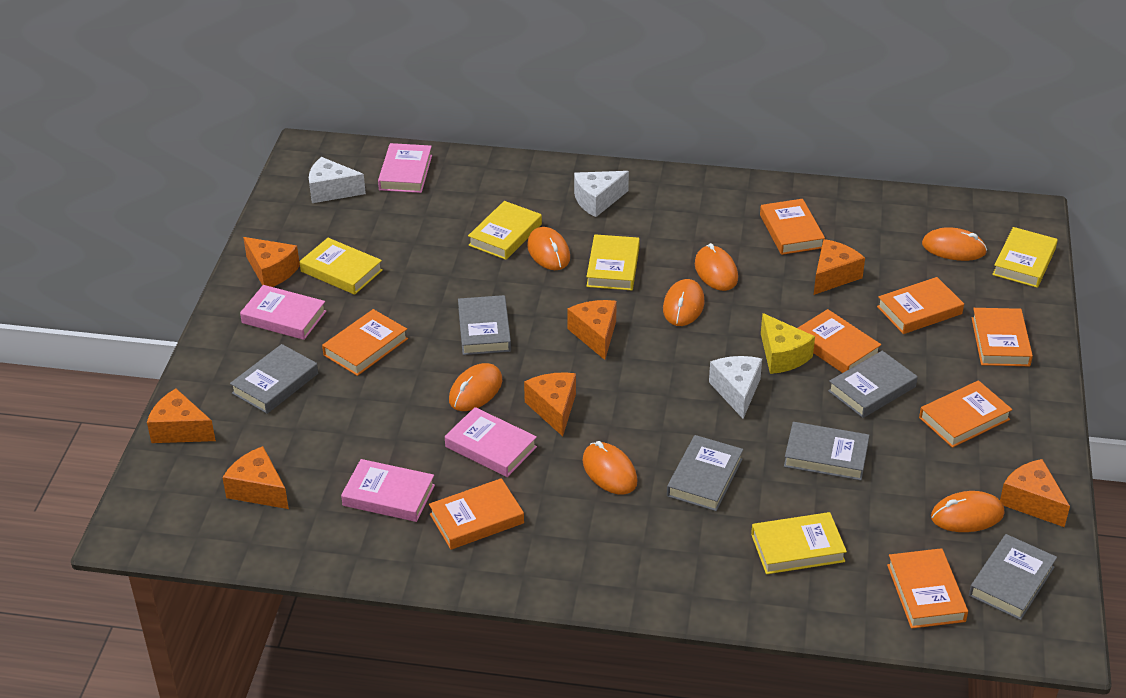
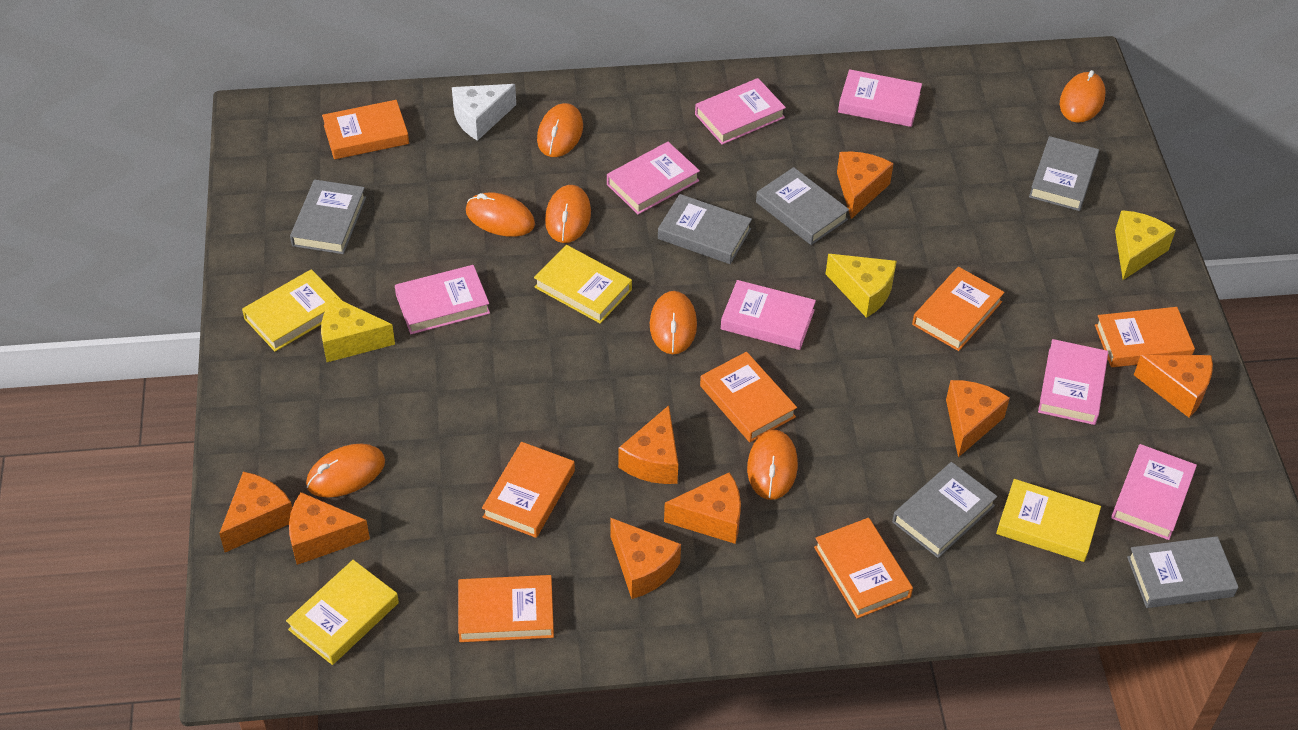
orange book: 8 -> 7
orange cheese: 7 -> 8
pink book: 4 -> 7
white cheese: 3 -> 1
yellow book: 5 -> 4
yellow cheese: 1 -> 3

